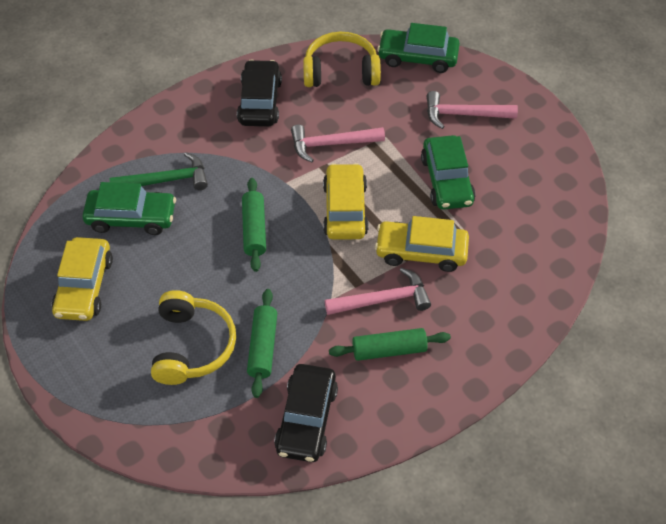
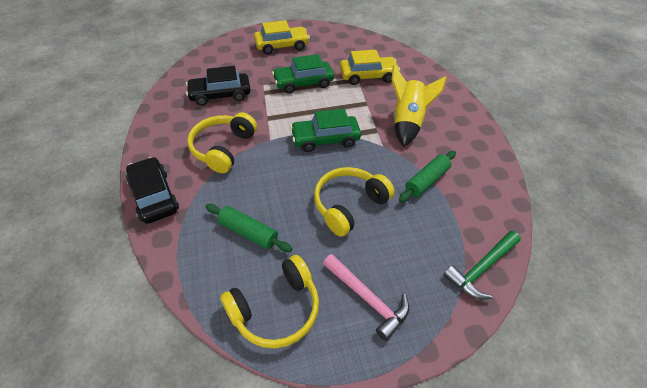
green car: 3 -> 2
green rolling pin: 3 -> 2
pink hammer: 3 -> 1
yellow car: 3 -> 2
yellow headphones: 2 -> 3
yellow rocket: 0 -> 1

